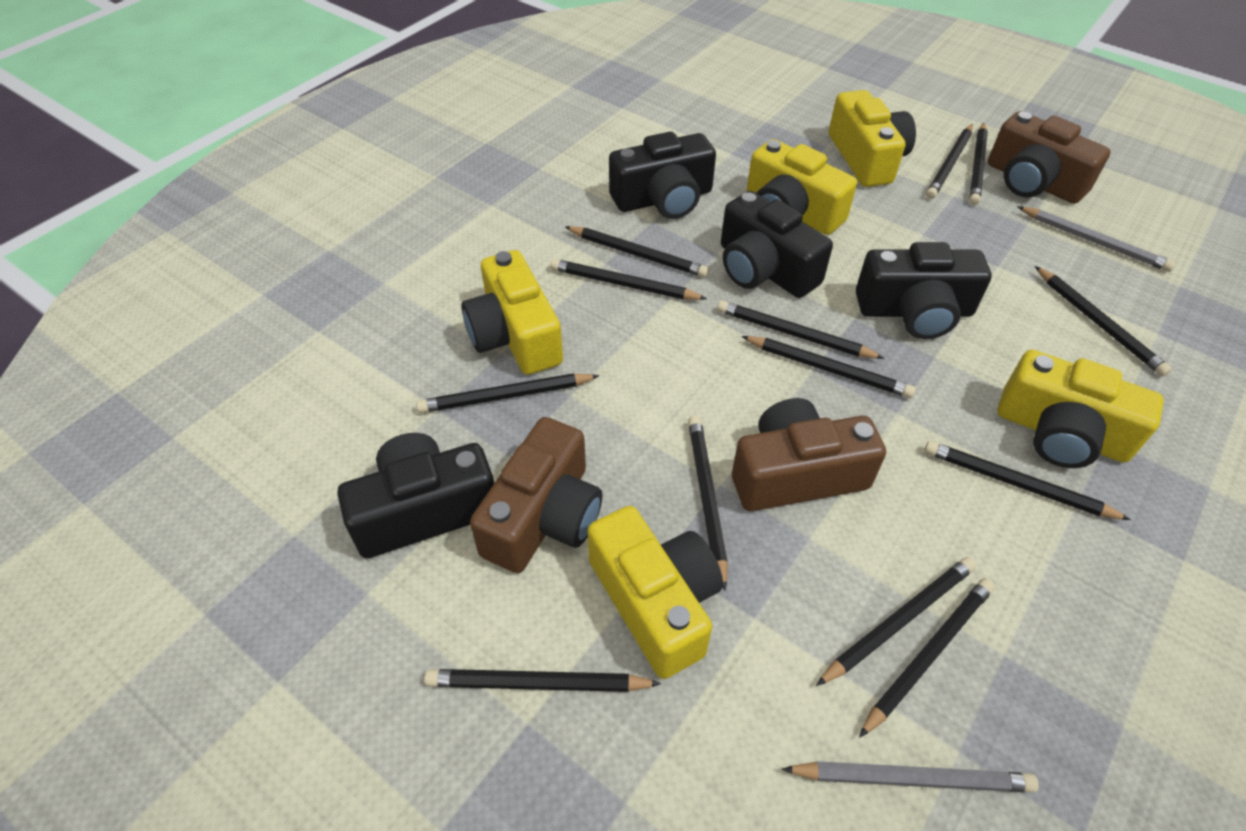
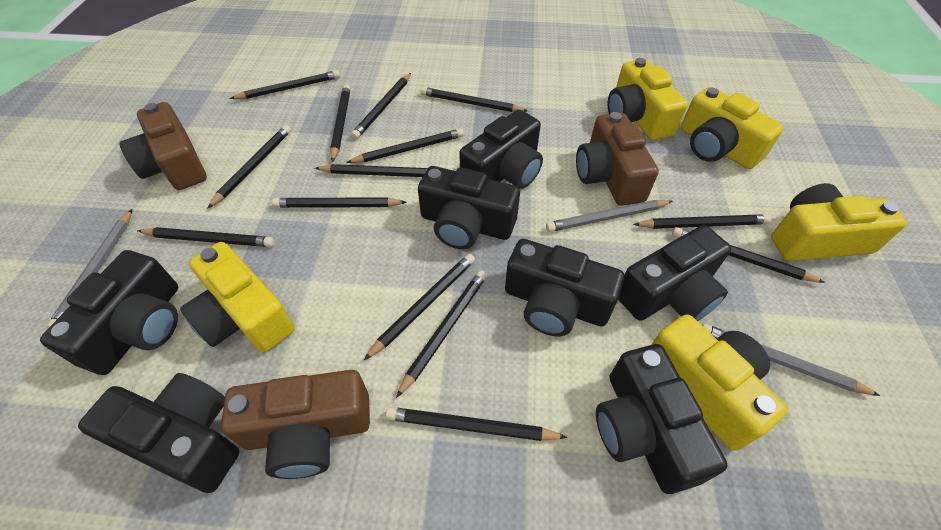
black camera: 4 -> 7
black pencil: 13 -> 14
grey pencil: 2 -> 3

